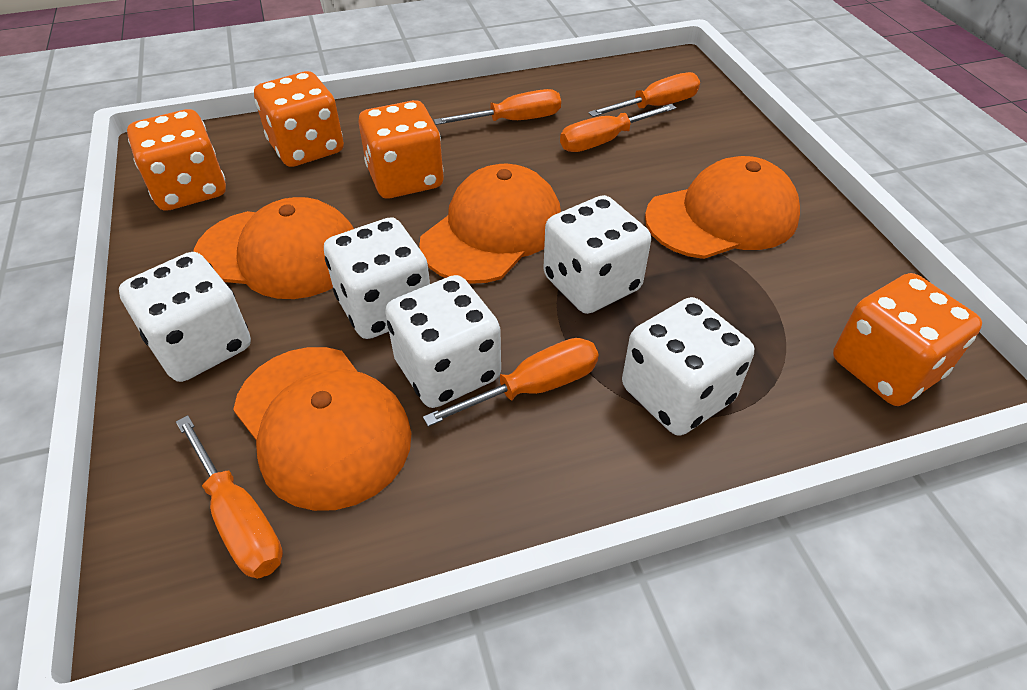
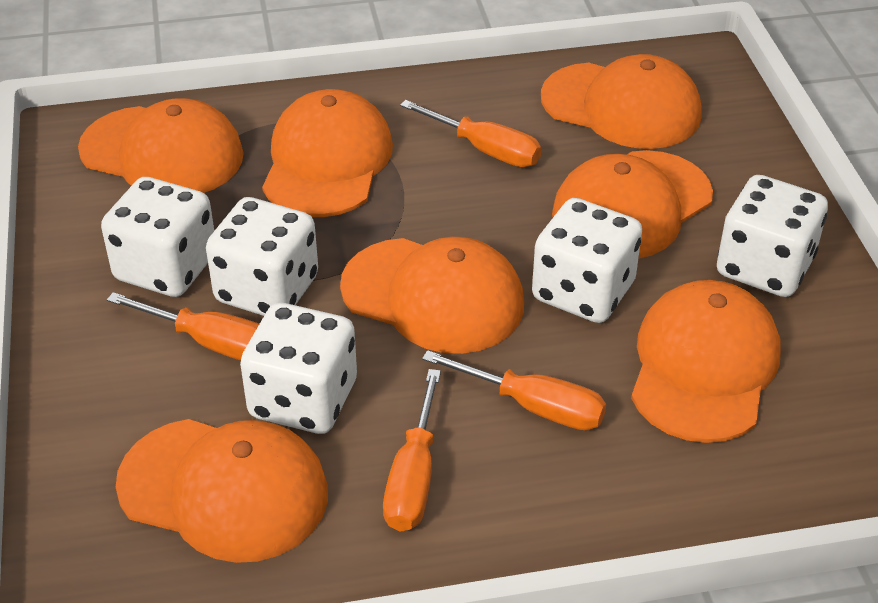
orange cap: 4 -> 7
orange dice: 4 -> 0
orange screwdriver: 5 -> 4

